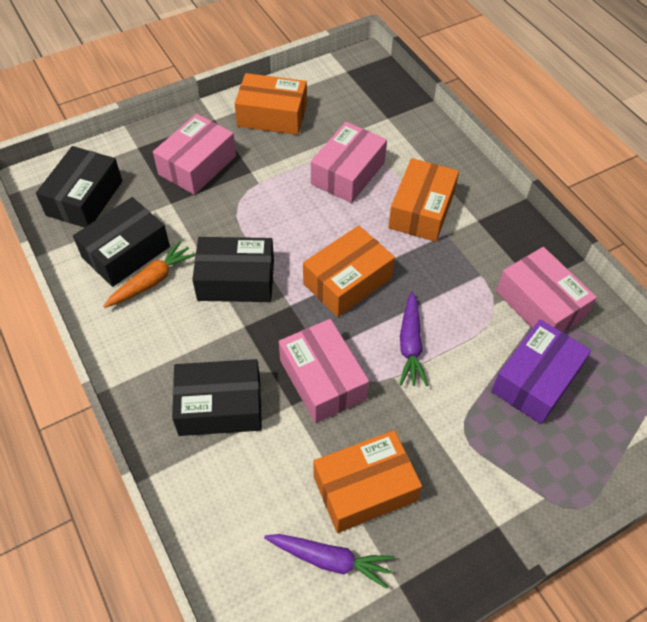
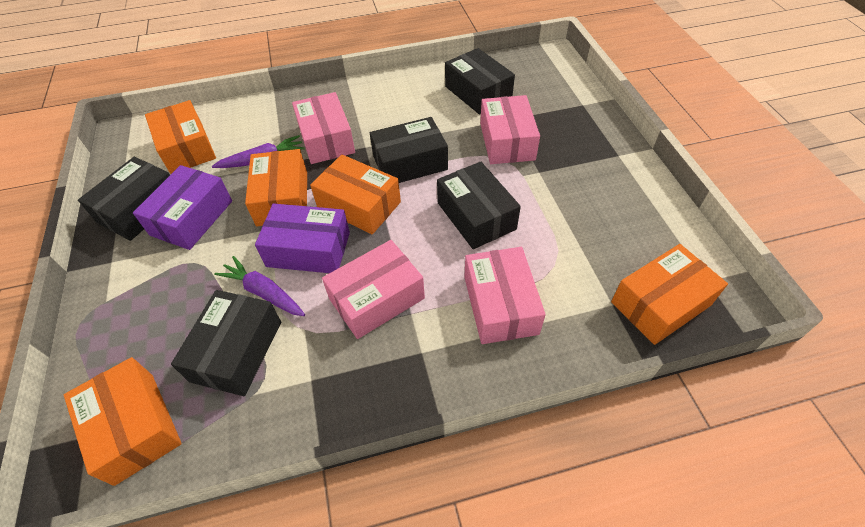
black box: 4 -> 5
orange box: 4 -> 5
orange carrot: 1 -> 0
purple box: 1 -> 2

